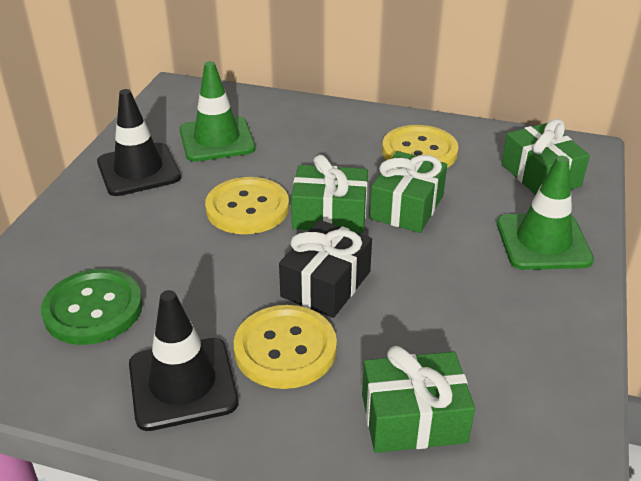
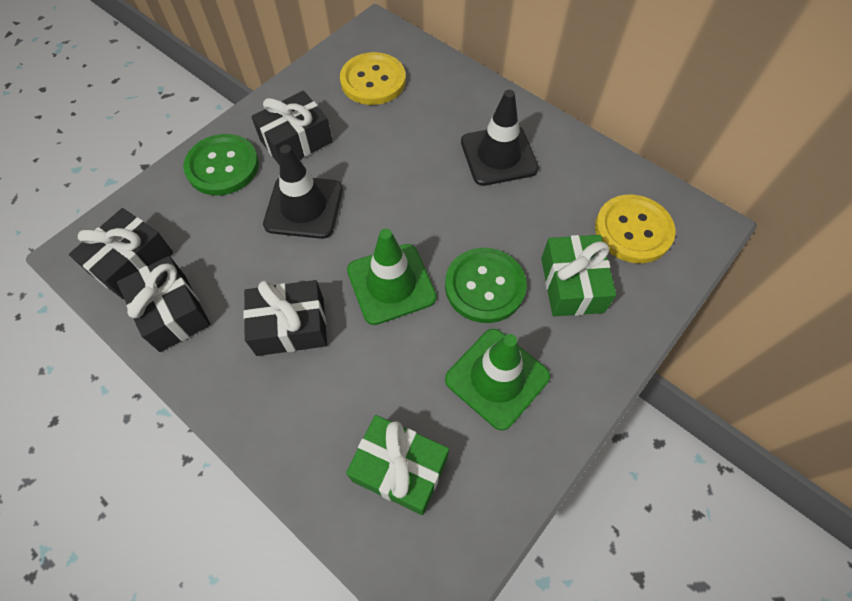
black gift: 1 -> 4
green button: 1 -> 2
green gift: 4 -> 2
yellow button: 3 -> 2

